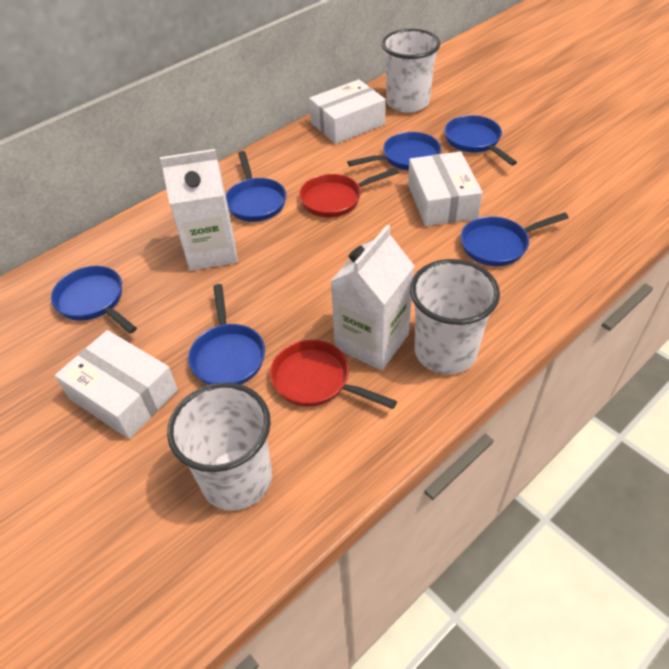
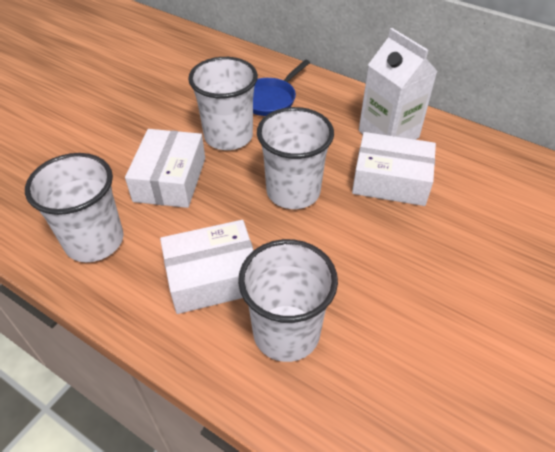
blue pan: 6 -> 1
red pan: 2 -> 0
white carton: 2 -> 1
white cup: 3 -> 4

